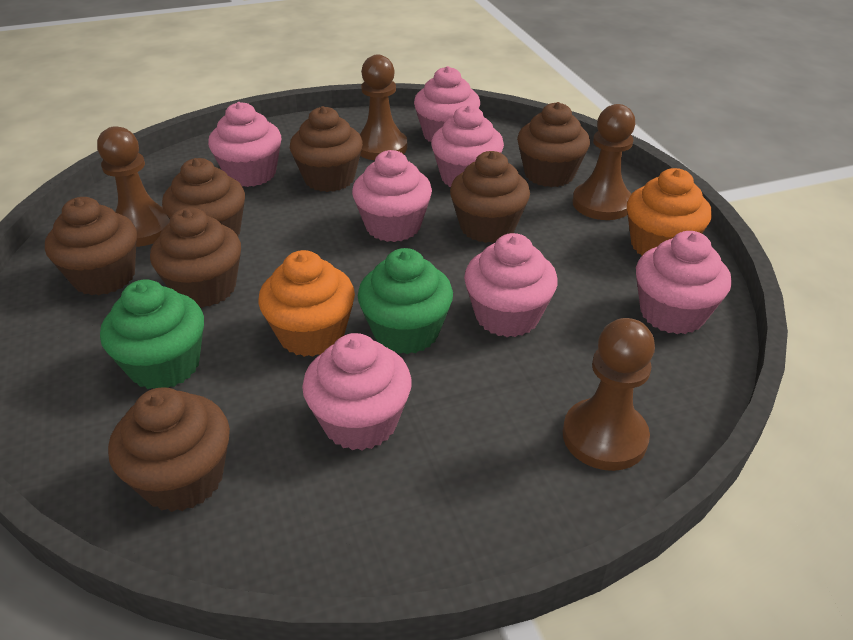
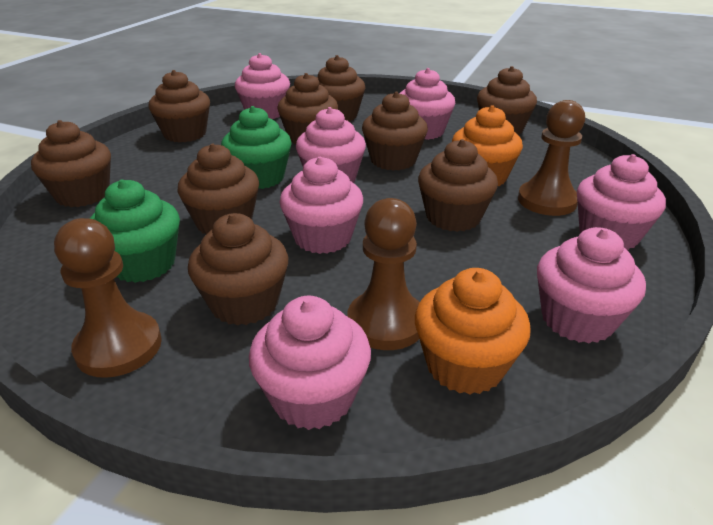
brown cupcake: 7 -> 9
brown pawn: 4 -> 3

